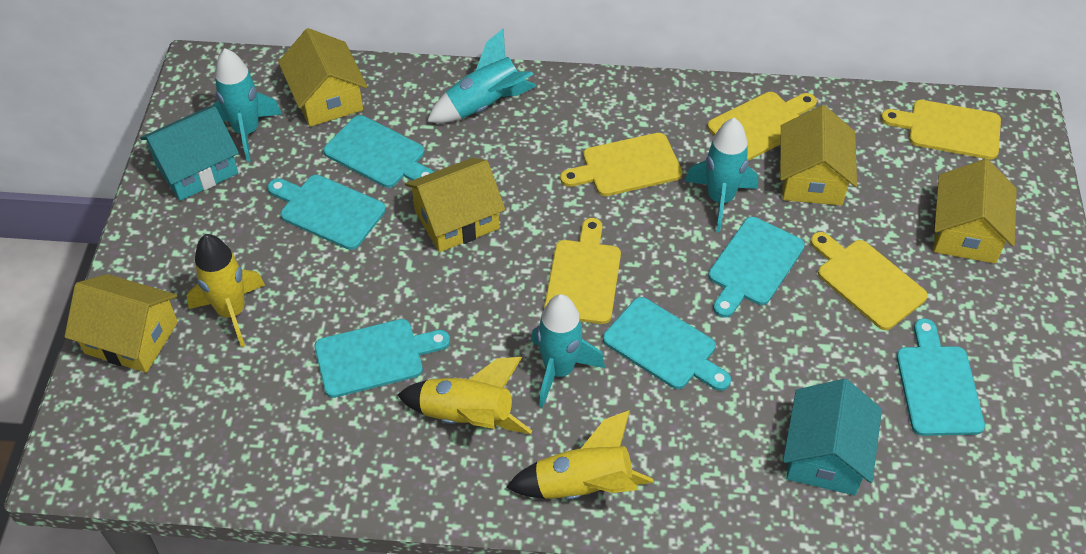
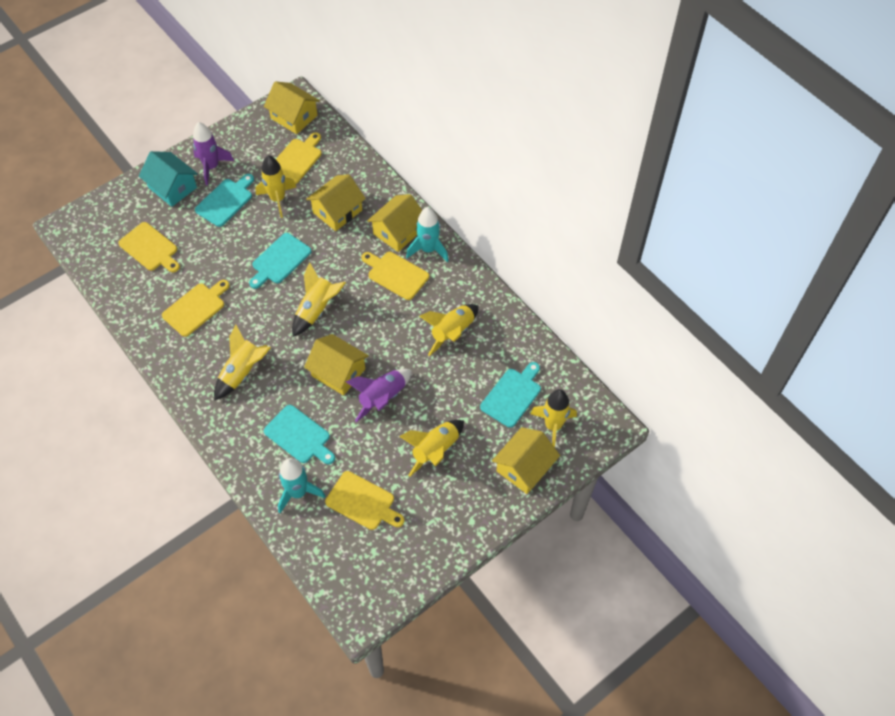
purple rocket: 0 -> 2
turquoise cutting board: 6 -> 4
turquoise house: 2 -> 1
turquoise rocket: 4 -> 2
yellow rocket: 3 -> 6

